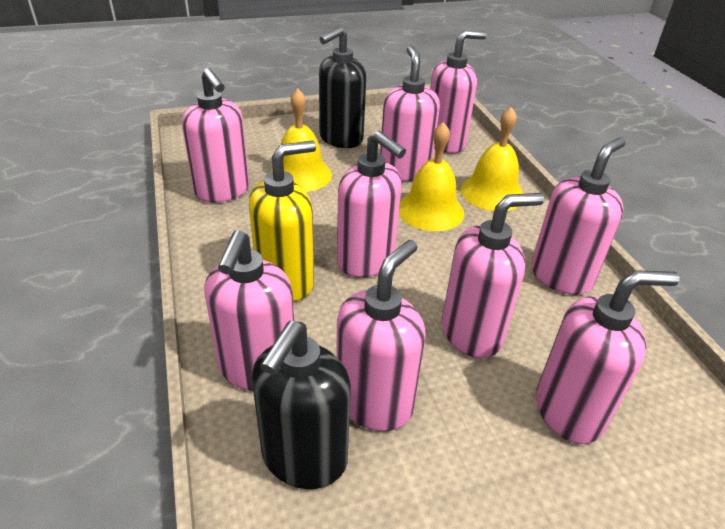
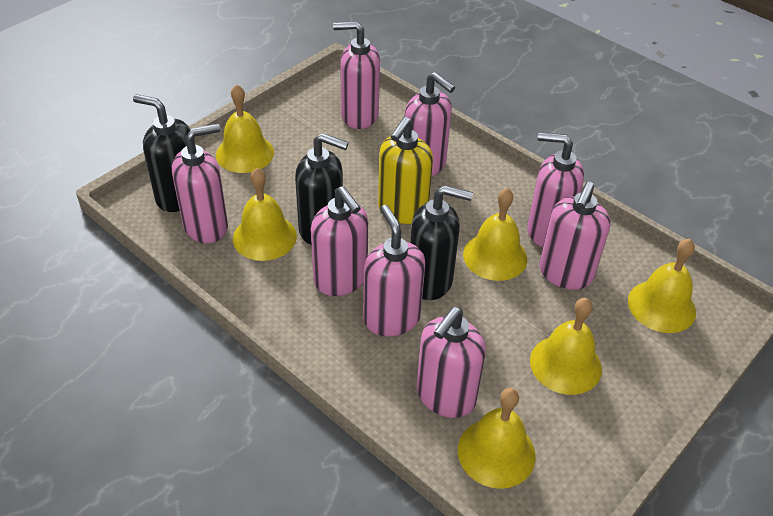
black soap dispenser: 2 -> 3
pink soap dispenser: 9 -> 8
yellow bell: 3 -> 6

